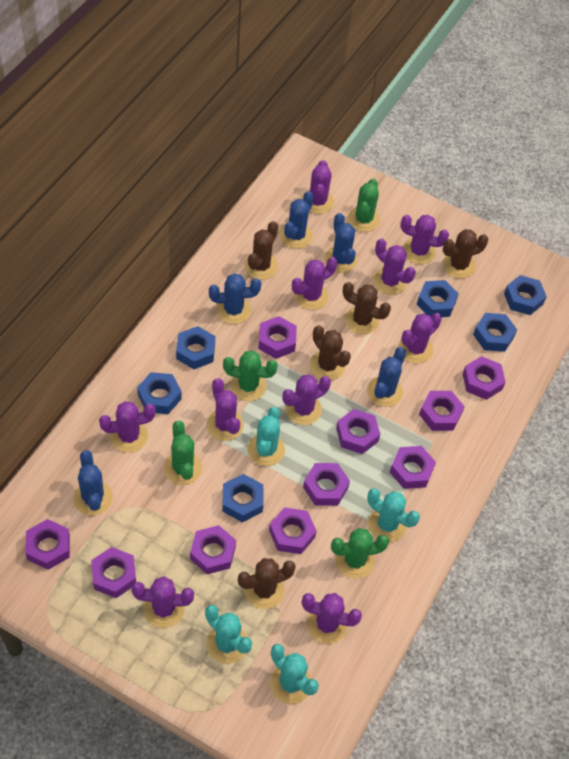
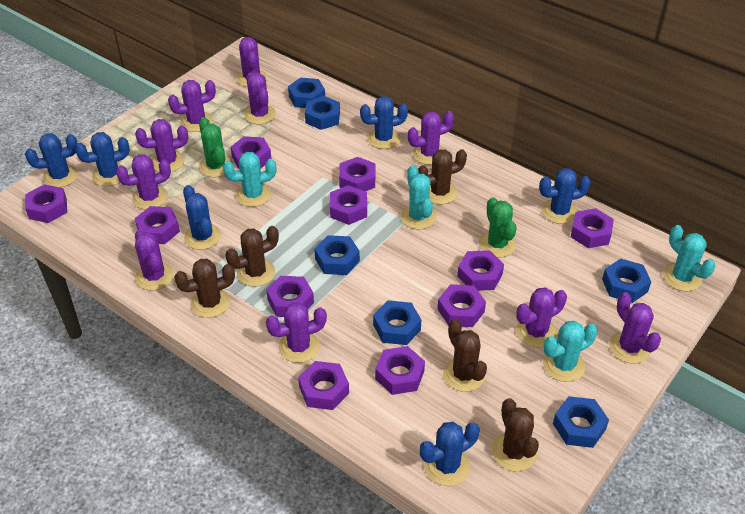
blue cactus: 5 -> 6
green cactus: 4 -> 2
purple nut: 10 -> 11

